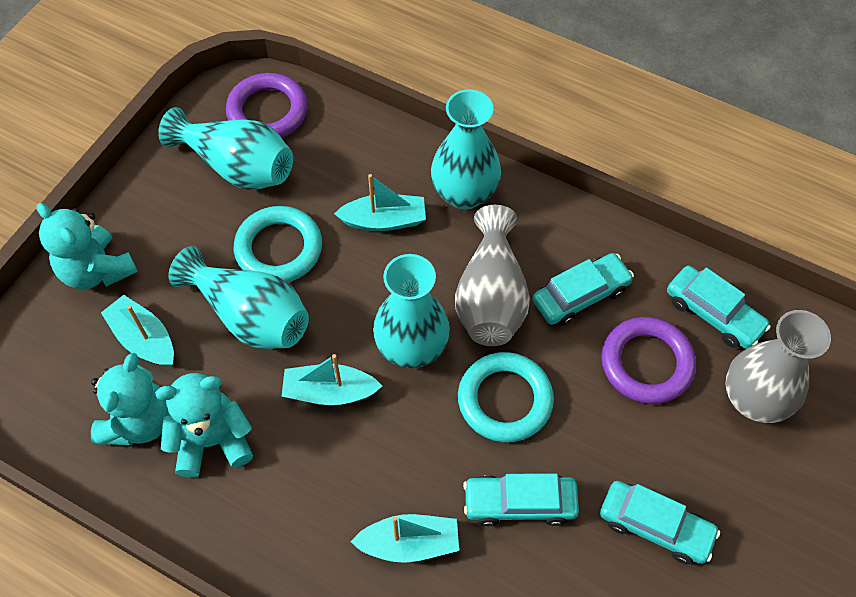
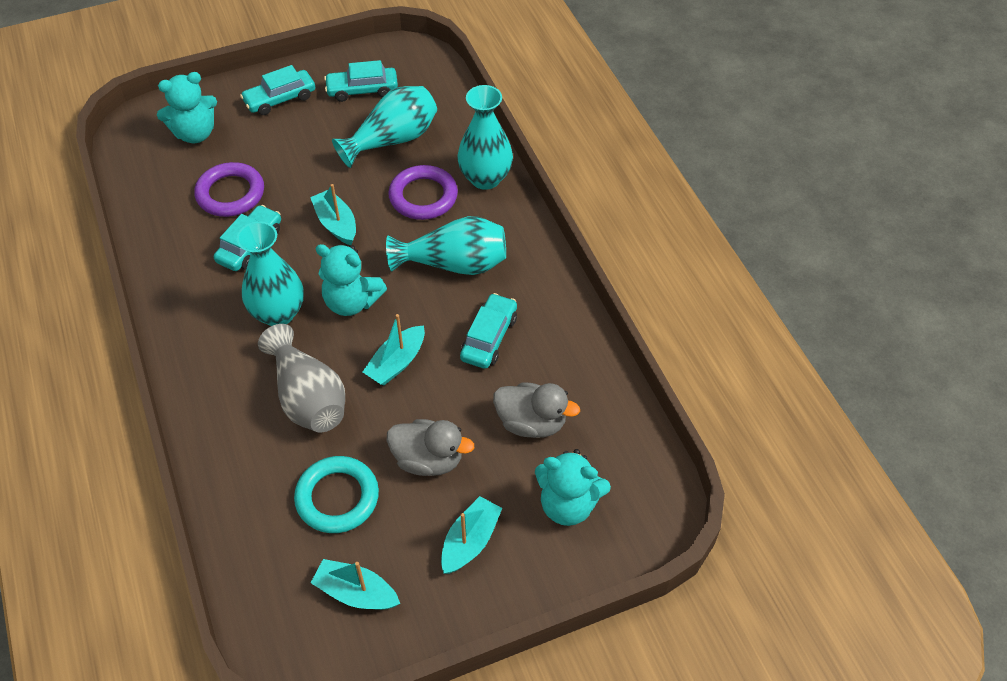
grey duck: 0 -> 2
grey vase: 2 -> 1
turquoise ring: 2 -> 1

